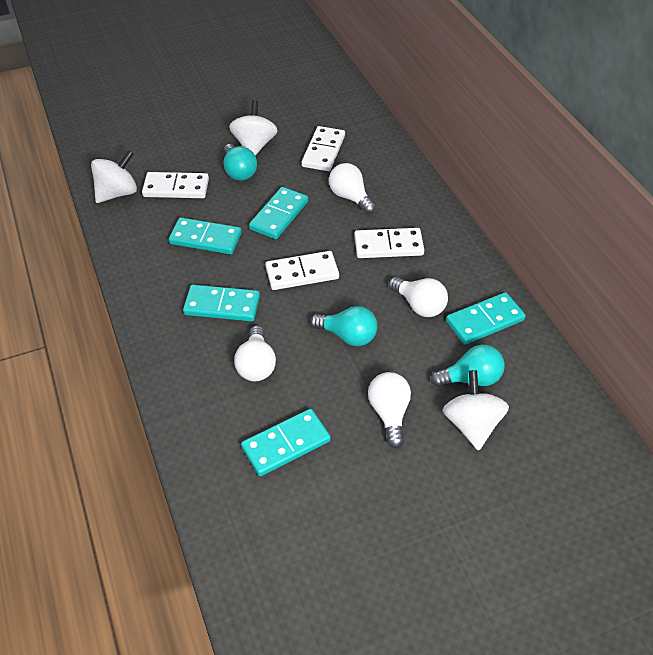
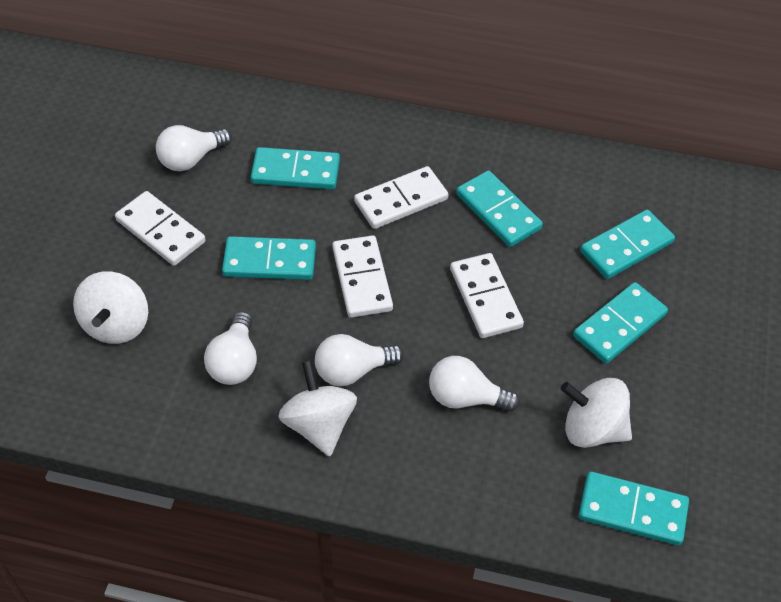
turquoise domino: 5 -> 6
turquoise light bulb: 3 -> 0

